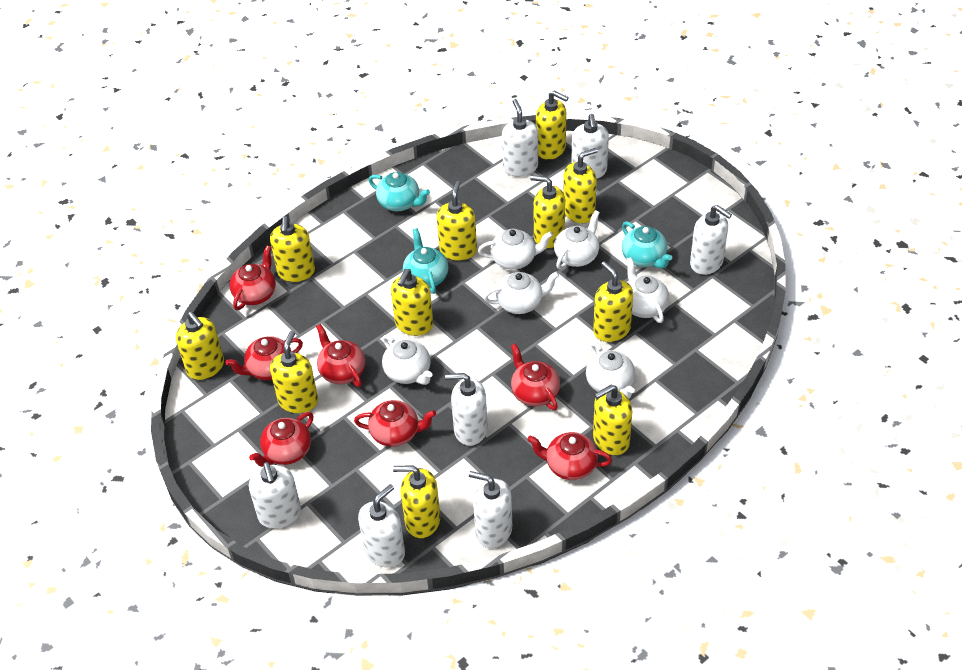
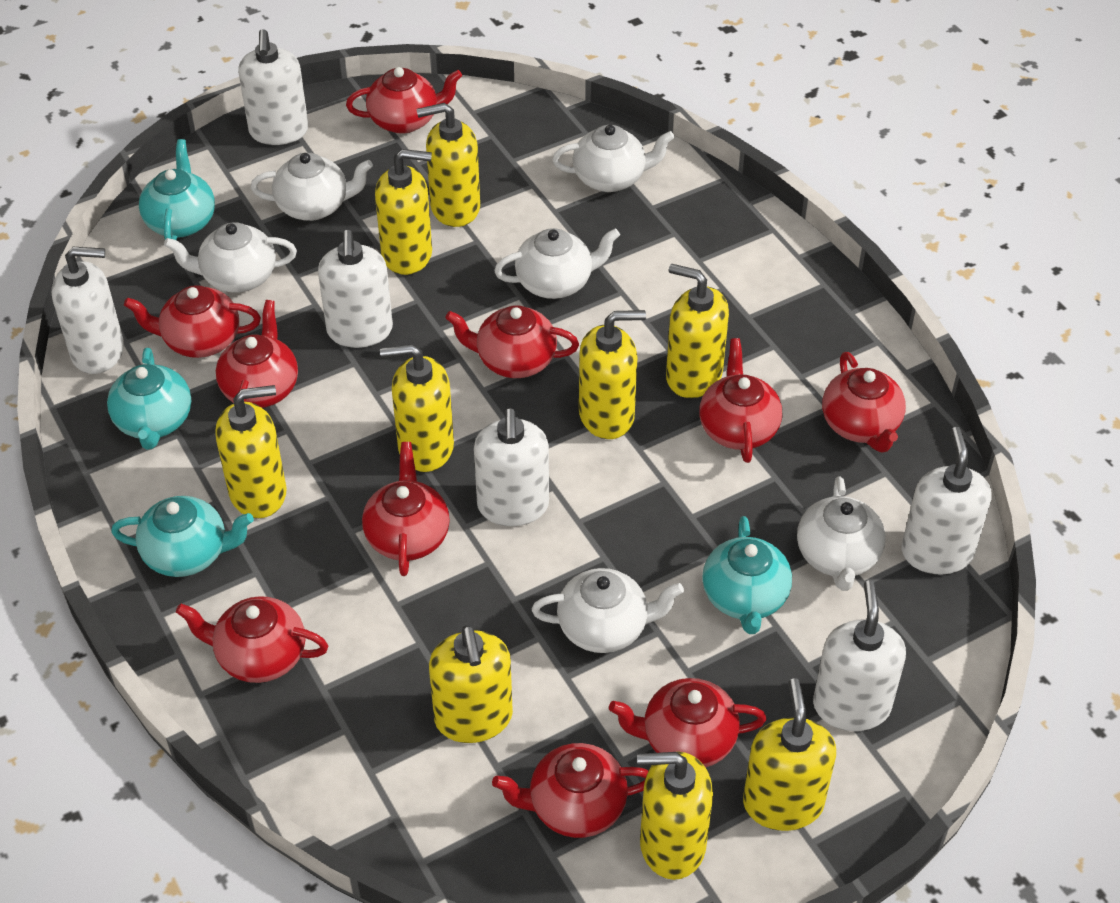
red teapot: 7 -> 10
turquoise teapot: 3 -> 4
white soap dispenser: 7 -> 6
yellow soap dispenser: 11 -> 9

